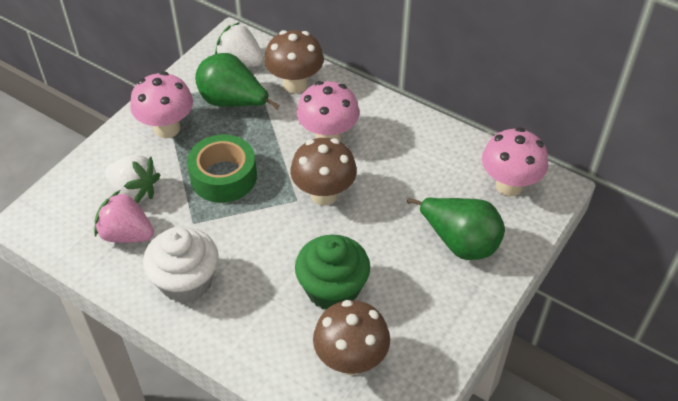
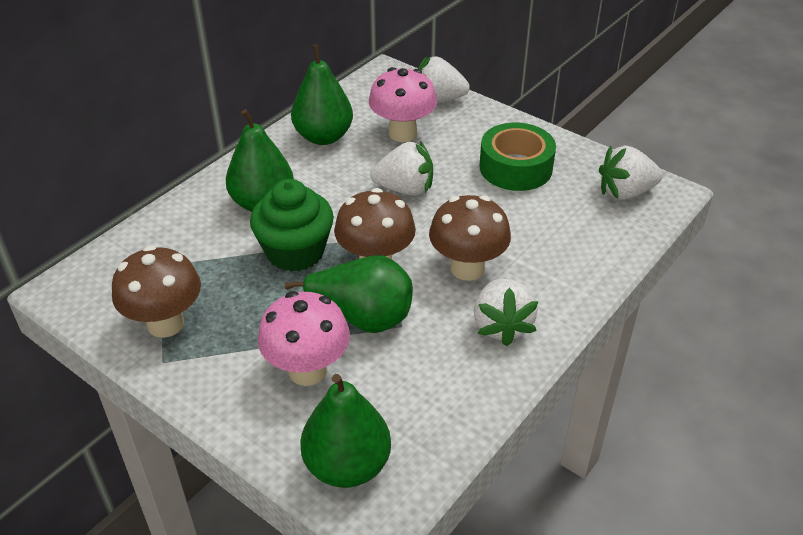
green pear: 2 -> 4
pink mushroom: 3 -> 2
pink strawberry: 1 -> 0
white cupcake: 1 -> 0
white strawberry: 2 -> 4

